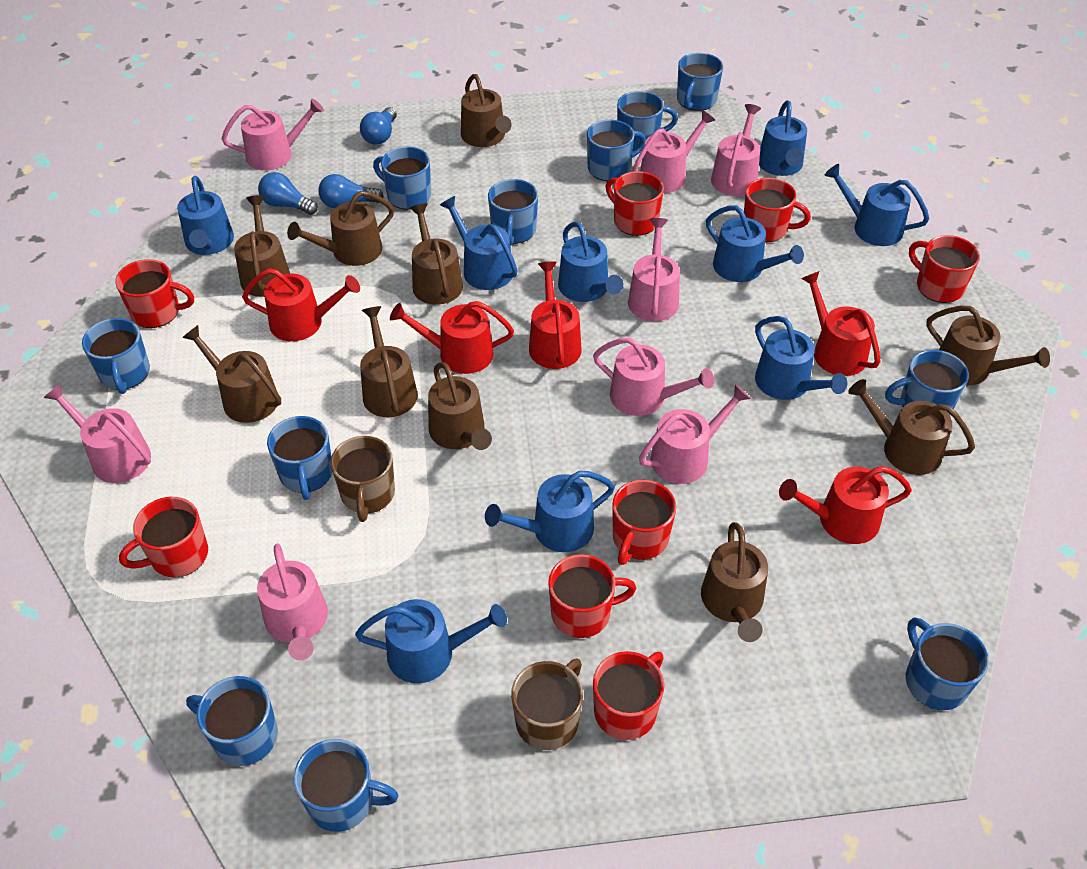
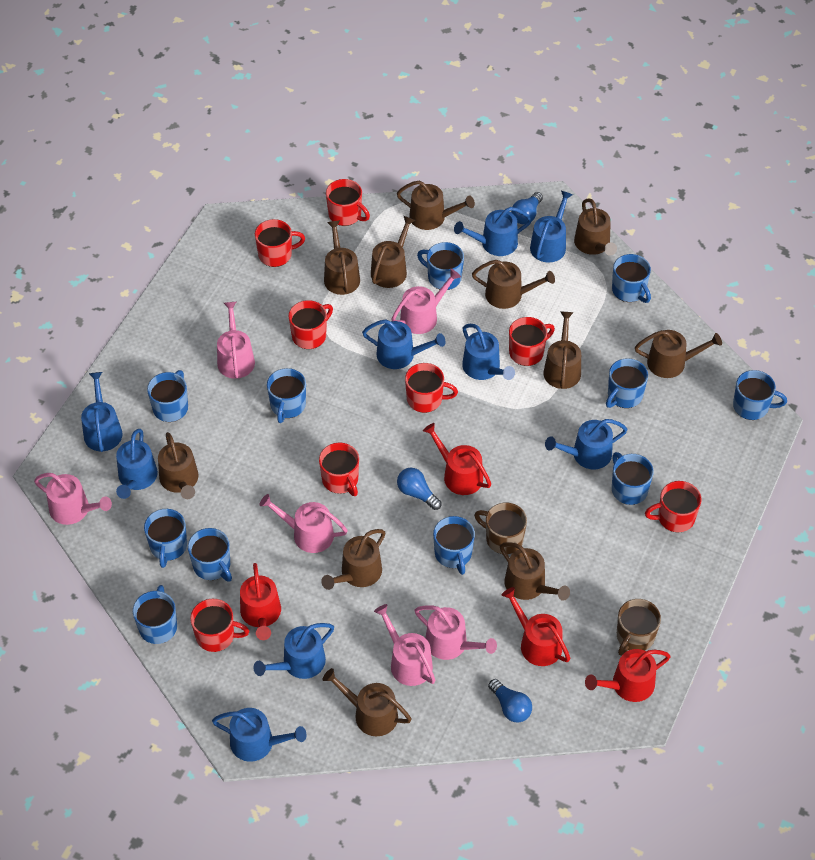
brown watering can: 10 -> 11
pink watering can: 8 -> 6
red watering can: 5 -> 4

